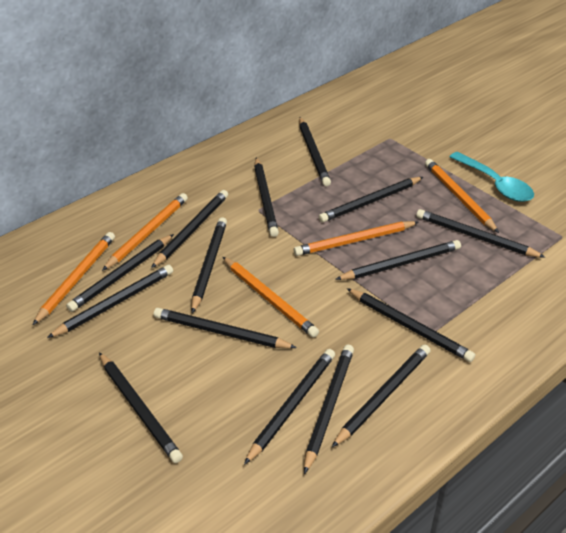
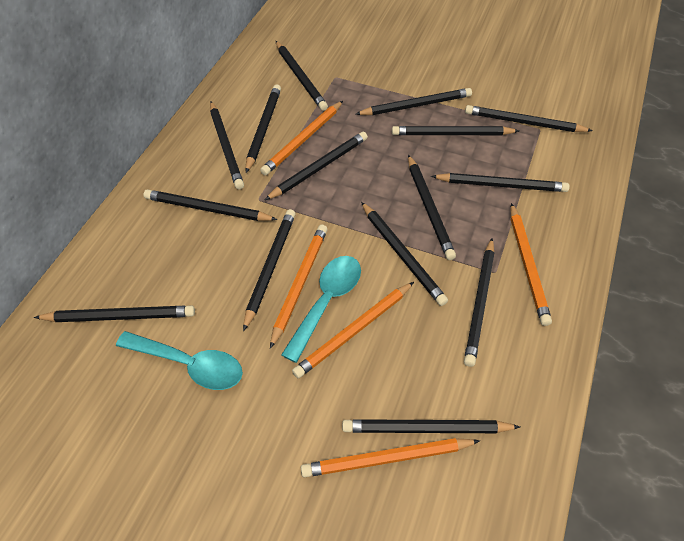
turquoise spoon: 1 -> 2

